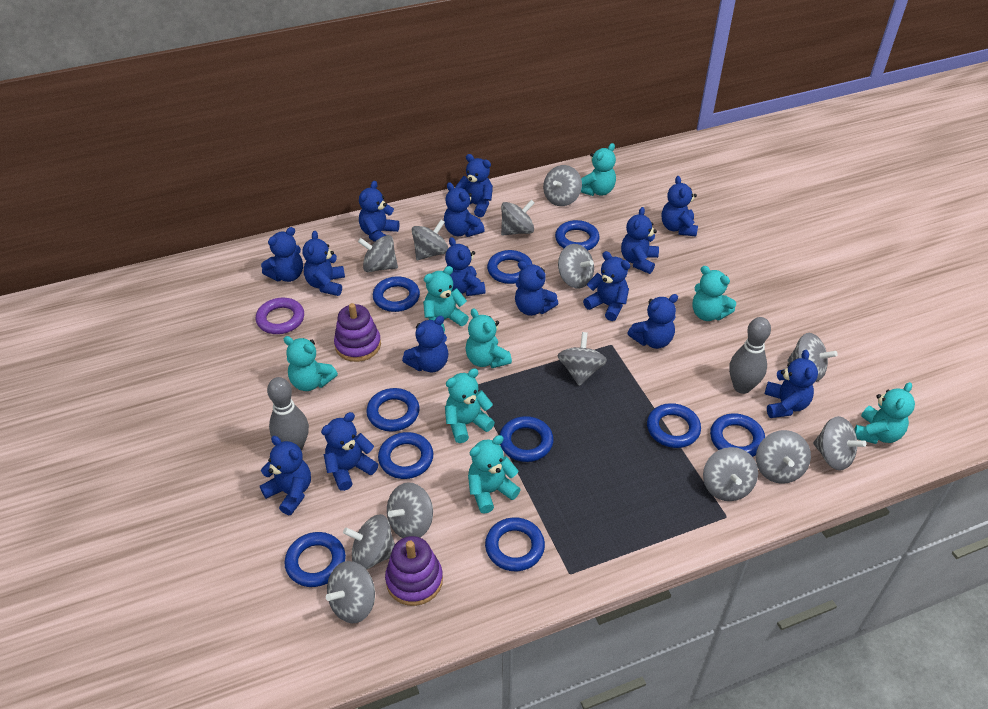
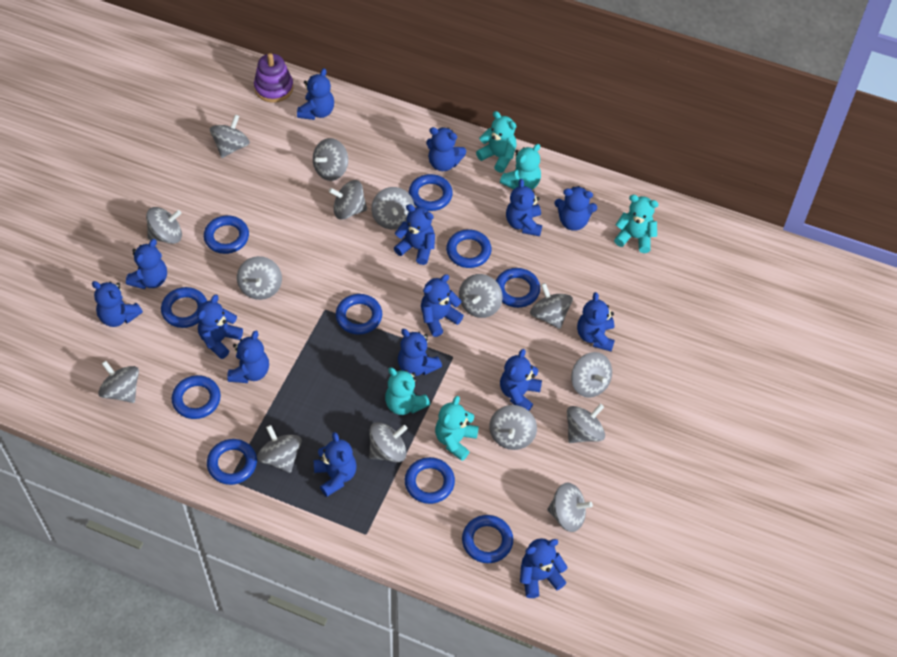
grey bowling pin: 2 -> 0
grey spinning top: 13 -> 15
purple ring: 1 -> 0
purple stacking toy: 2 -> 1
turquoise teddy bear: 8 -> 5

